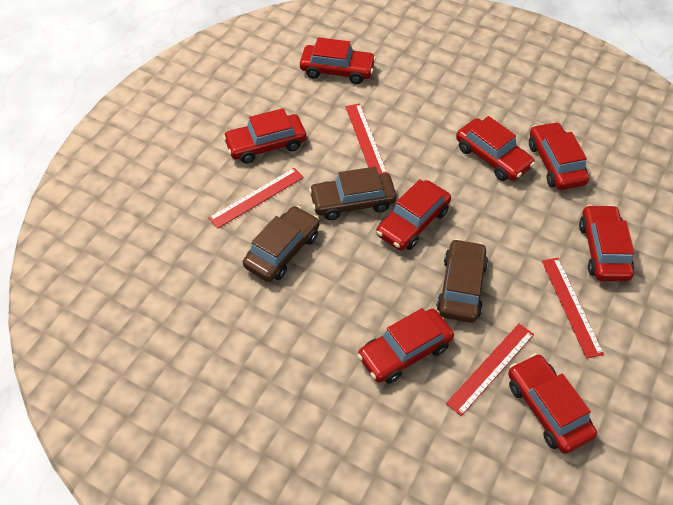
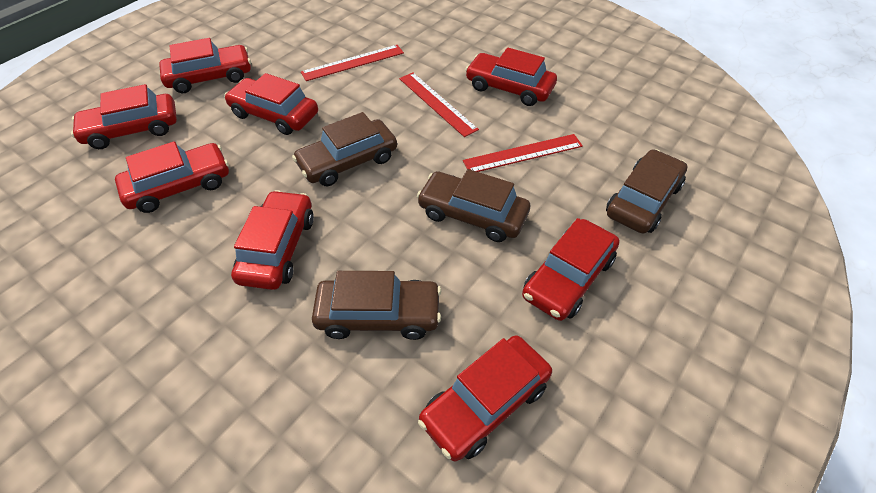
brown car: 3 -> 4
red ruler: 4 -> 3

